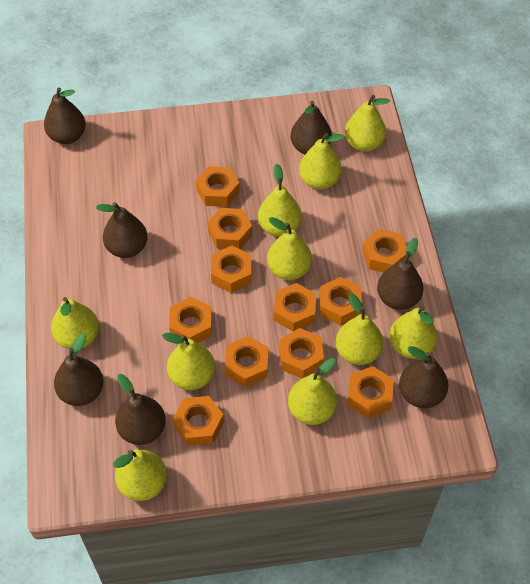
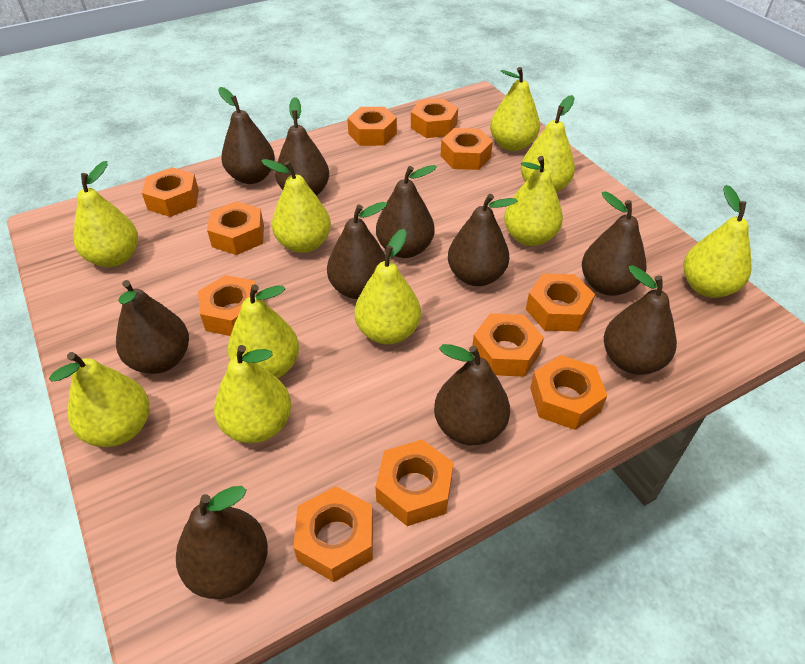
brown pear: 7 -> 10

